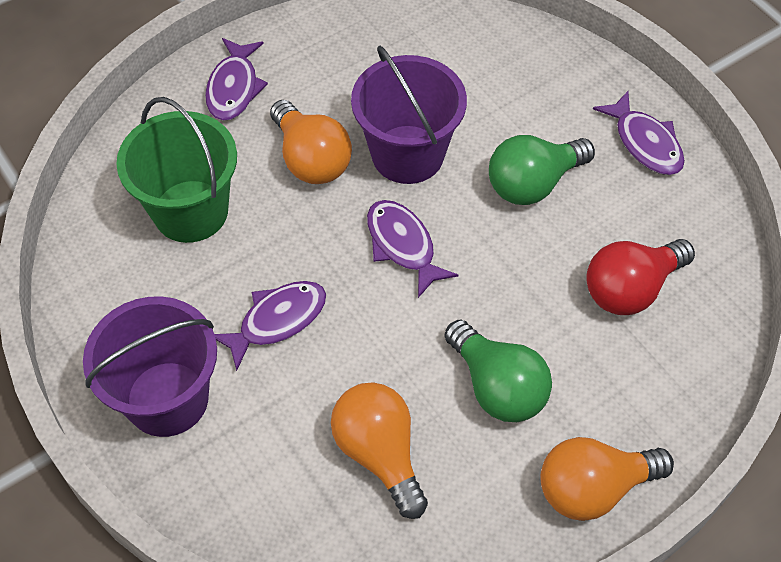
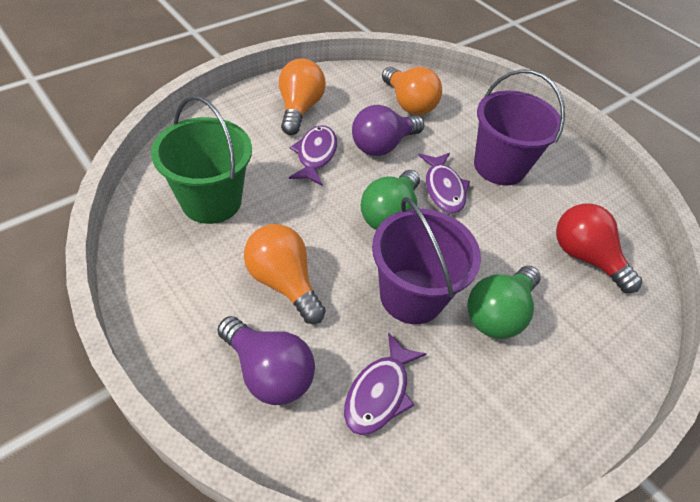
purple fish: 4 -> 3
purple light bulb: 0 -> 2

